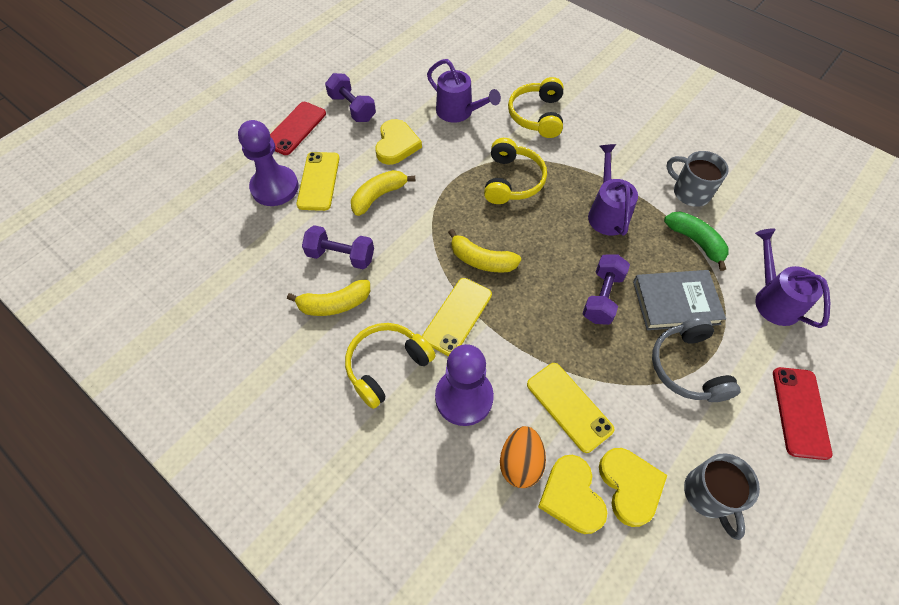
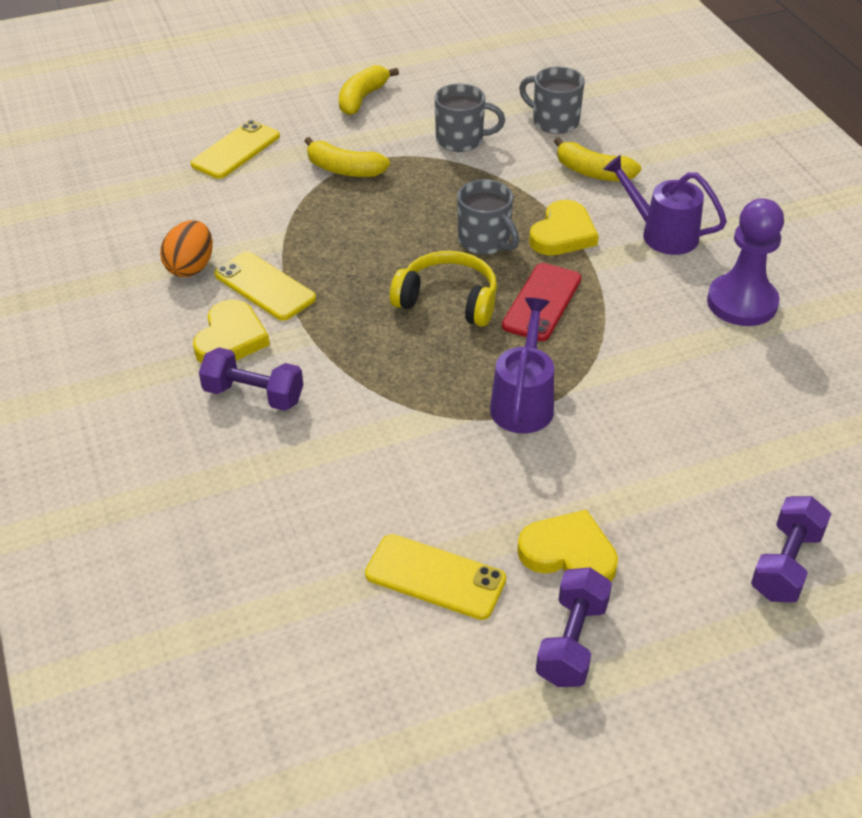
green banana: 1 -> 0
grey book: 1 -> 0
grey headphones: 1 -> 0
grey mug: 2 -> 3
purple pawn: 2 -> 1
purple watering can: 3 -> 2
red phone: 2 -> 1
yellow headphones: 3 -> 1

